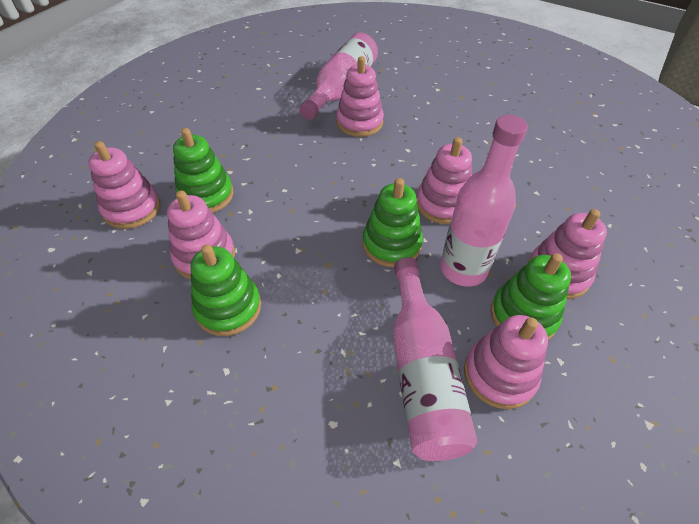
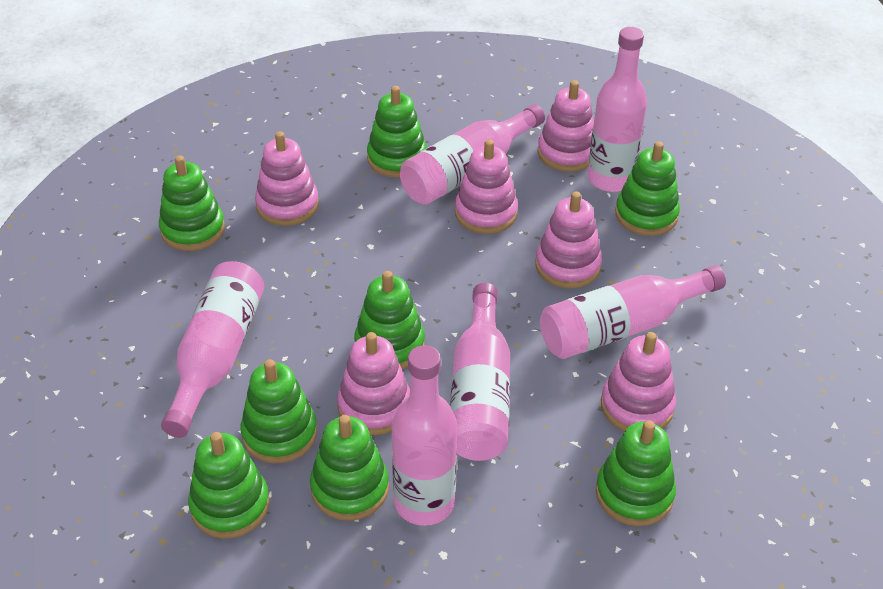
green stacking toy: 4 -> 8
pink bottle: 3 -> 6

